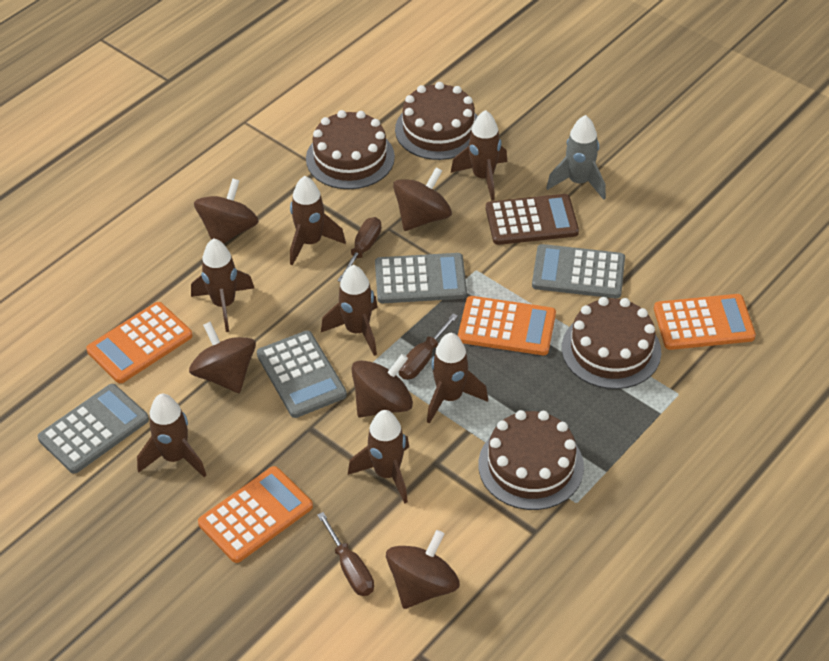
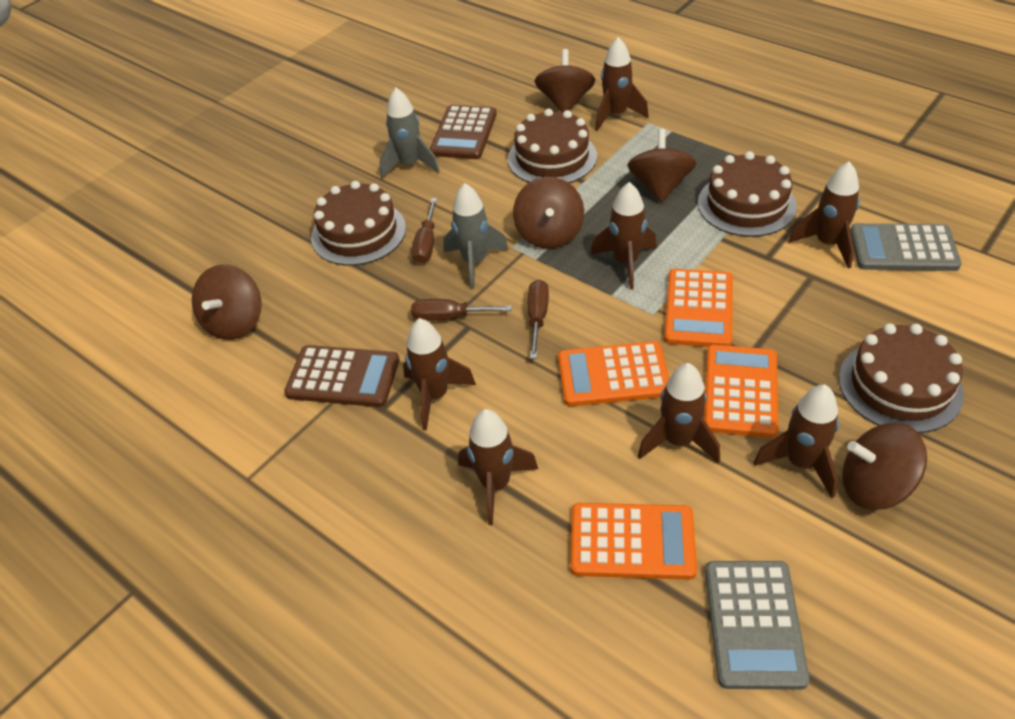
brown calculator: 1 -> 2
grey calculator: 4 -> 2
grey rocket: 1 -> 2

